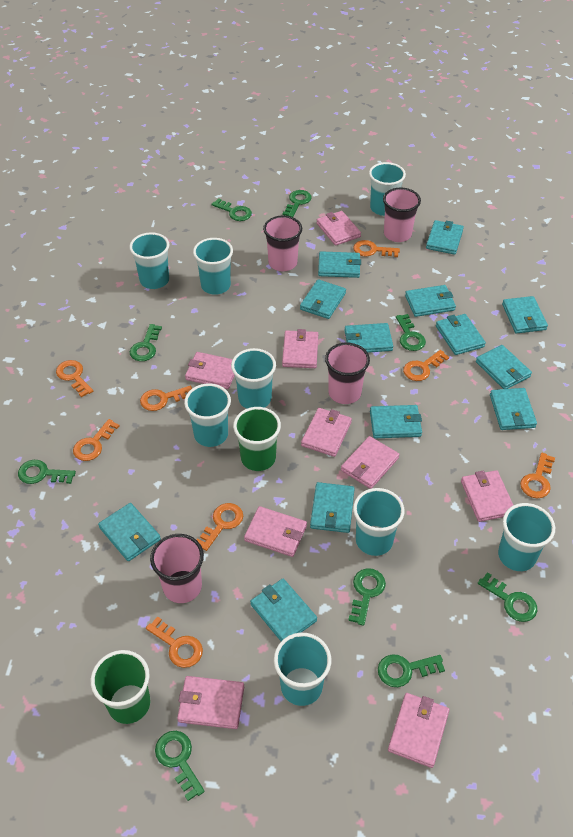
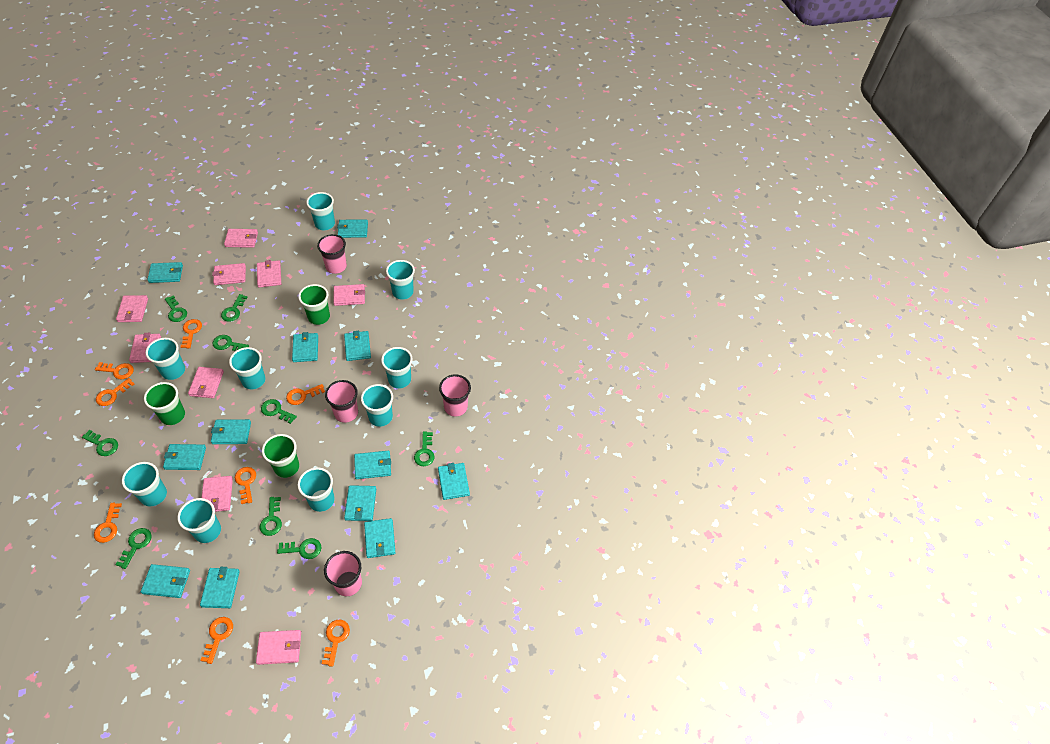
green cup: 2 -> 3
turquoise cup: 8 -> 9
turquoise wallet: 13 -> 12

